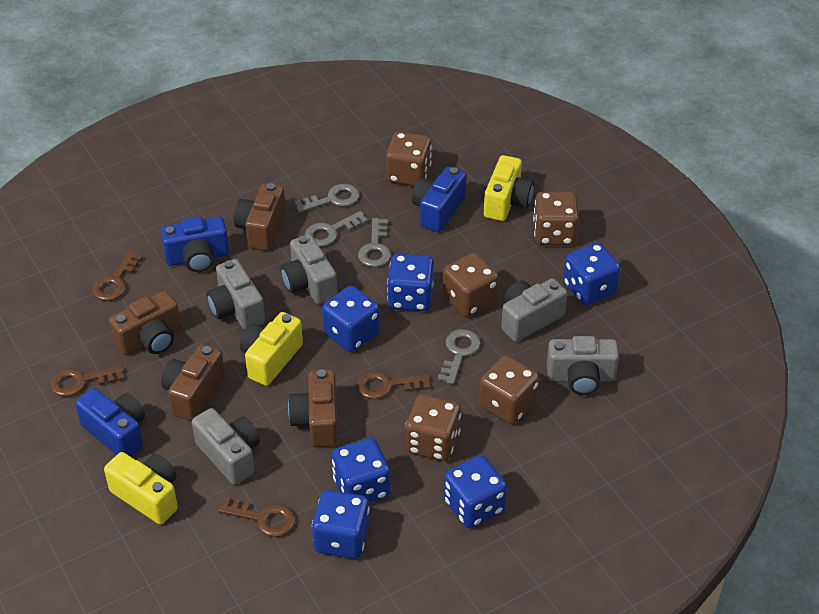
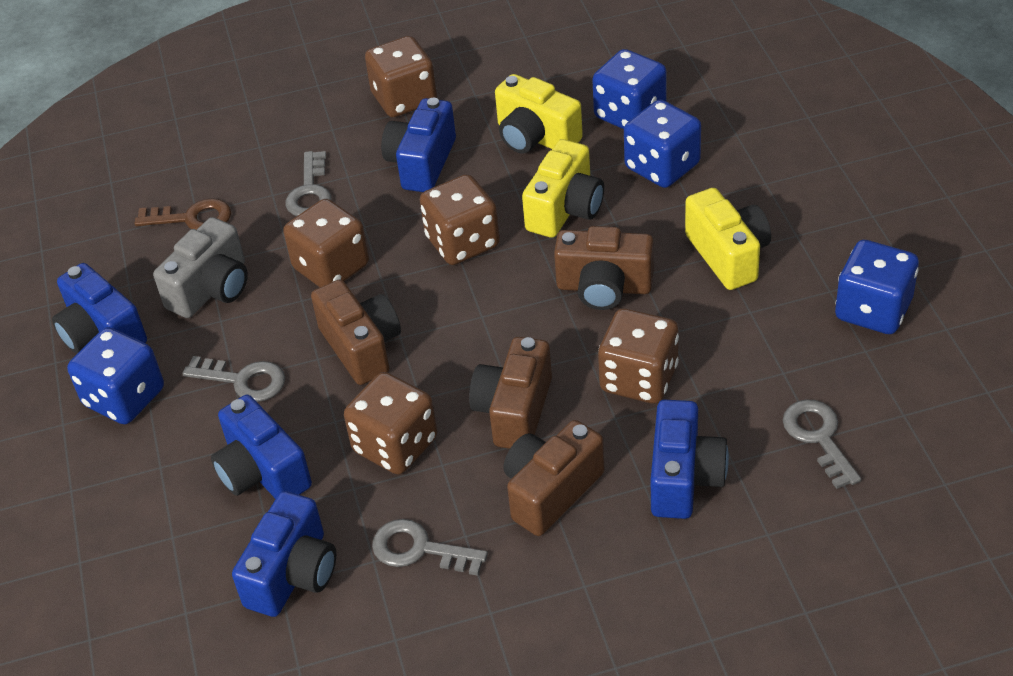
blue camera: 3 -> 5
blue dice: 6 -> 4
brown key: 4 -> 1
grey camera: 5 -> 1

